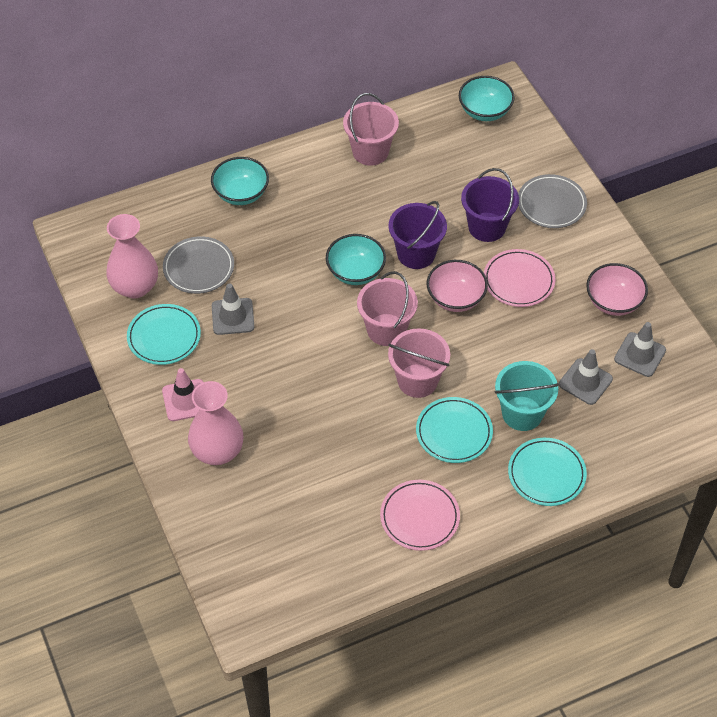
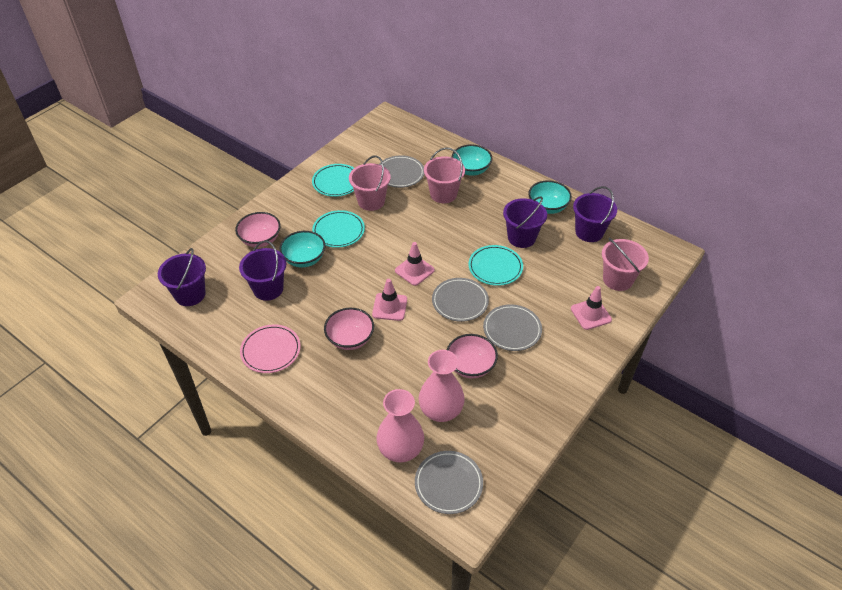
grey plate: 2 -> 4
grey traffic cone: 3 -> 0
pink bowl: 2 -> 3
pink plate: 2 -> 1
pink traffic cone: 1 -> 3
purple bucket: 2 -> 4
turquoise bucket: 1 -> 0

